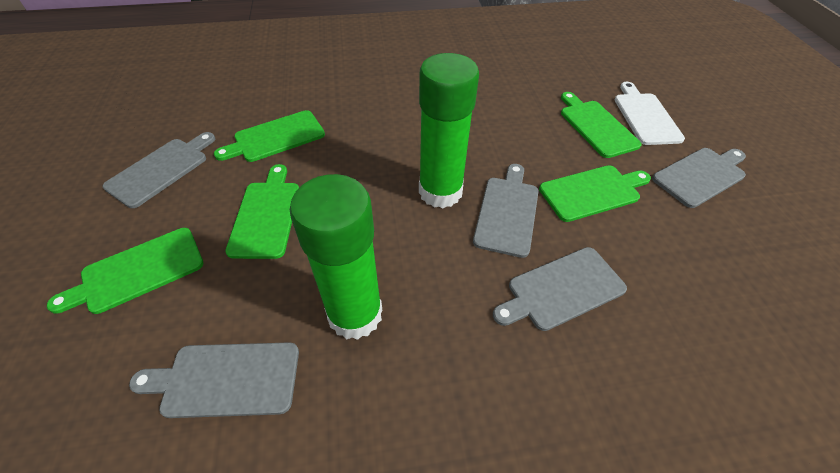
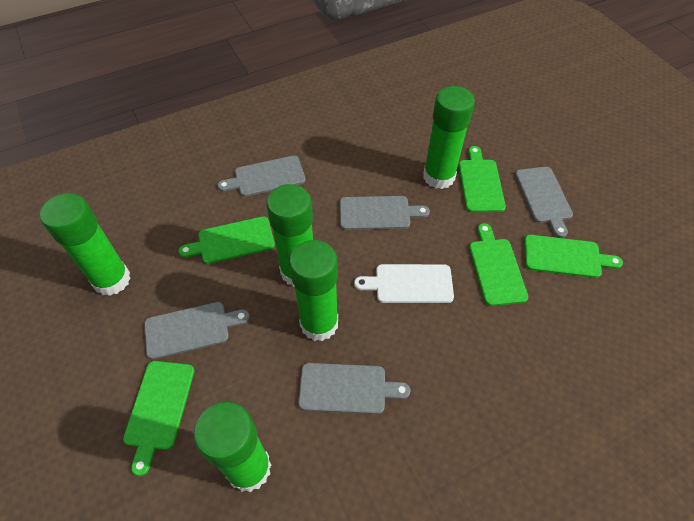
green glue stick: 2 -> 5

